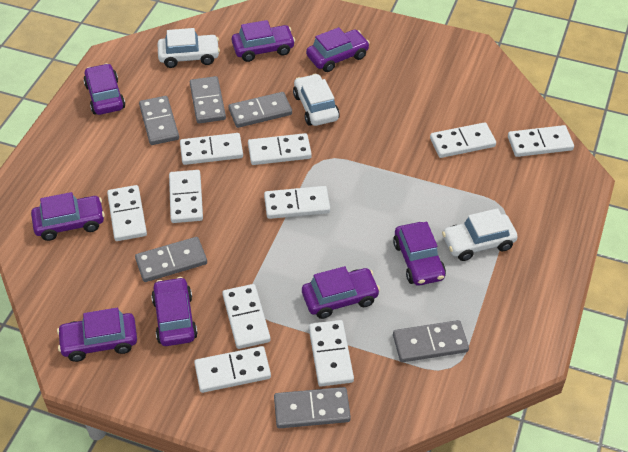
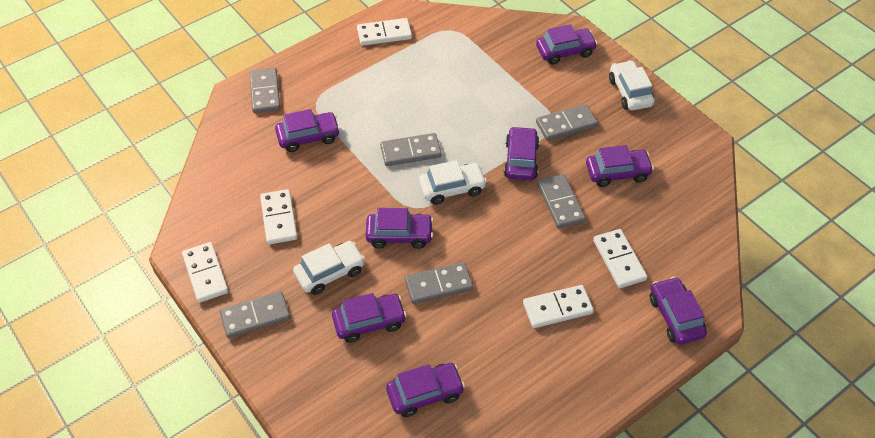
white domino: 10 -> 5

